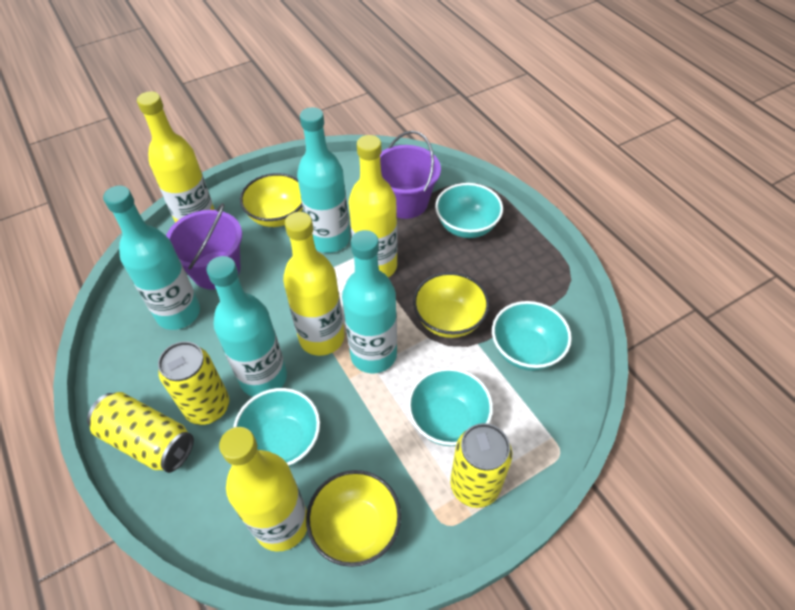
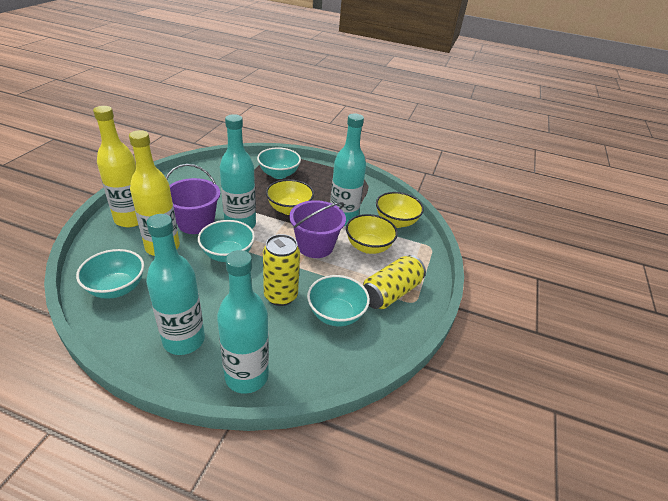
yellow bottle: 4 -> 2
yellow can: 3 -> 2

